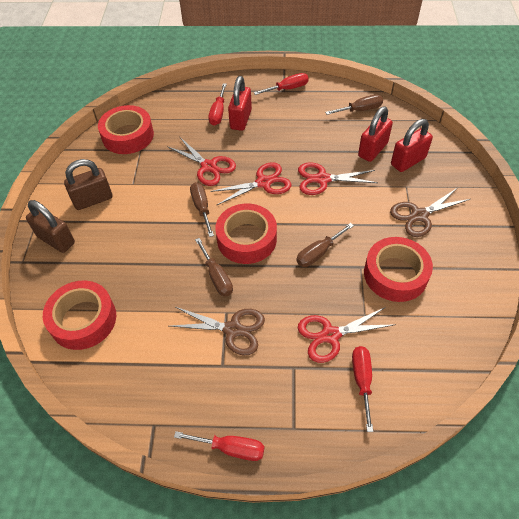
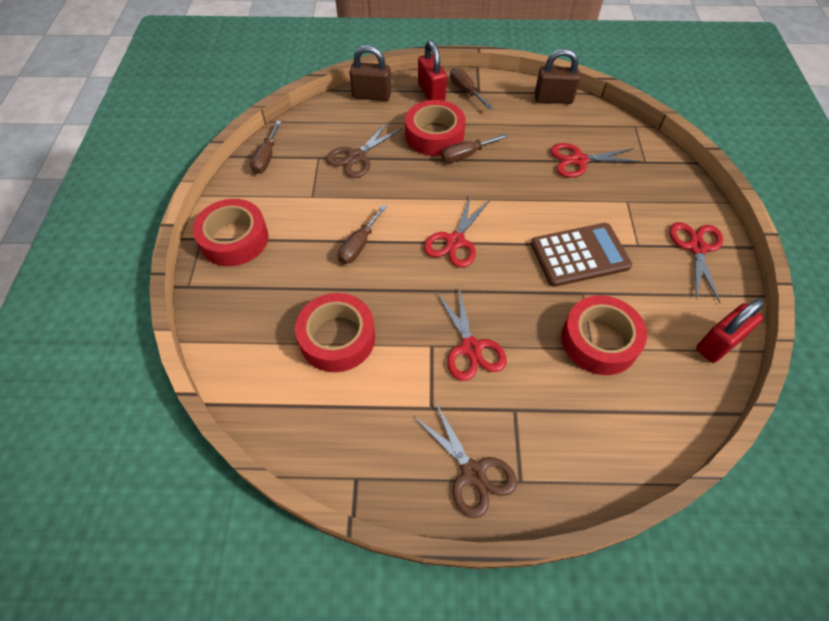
brown calculator: 0 -> 1
red padlock: 3 -> 2
red screwdriver: 4 -> 0

